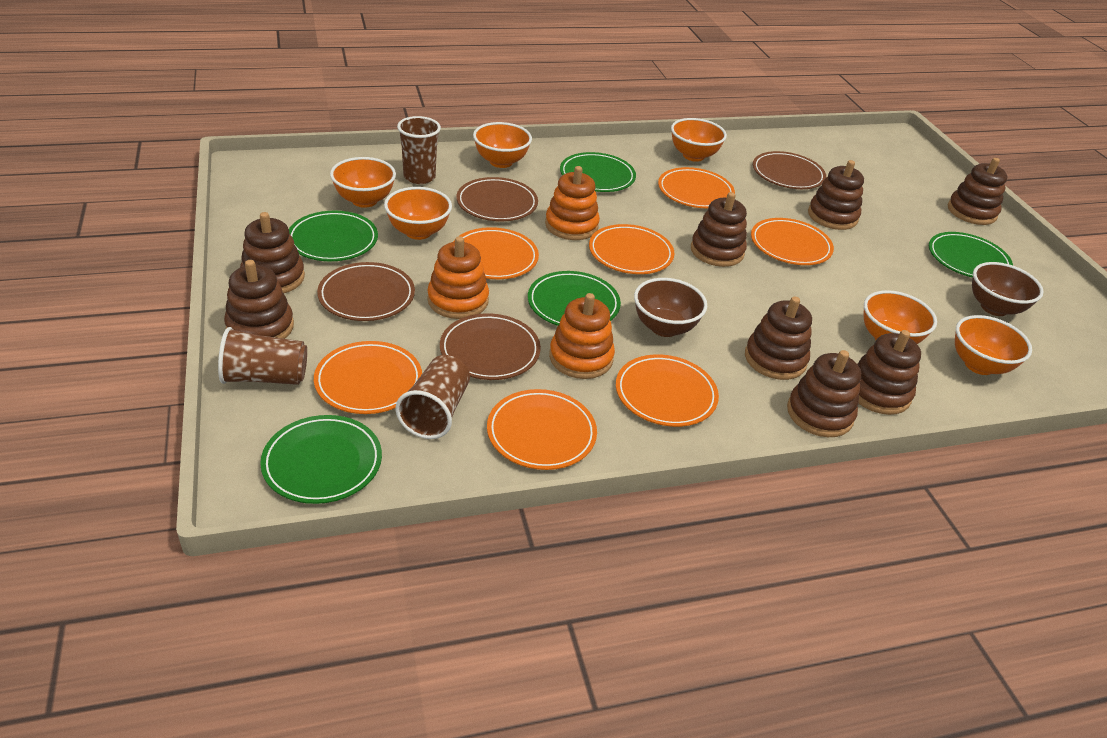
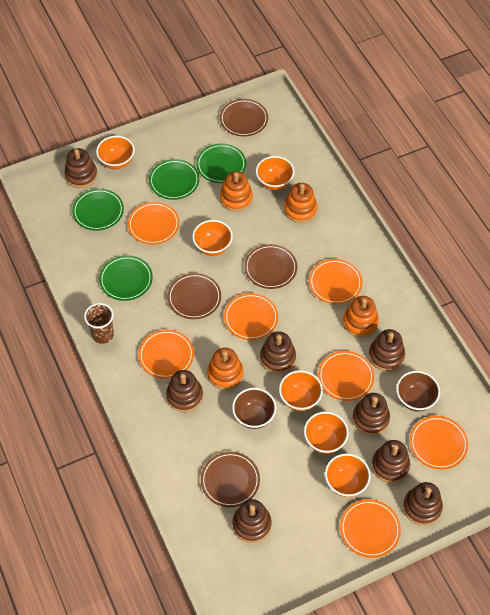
brown cup: 3 -> 1
green plate: 5 -> 4
orange stacking toy: 3 -> 4

